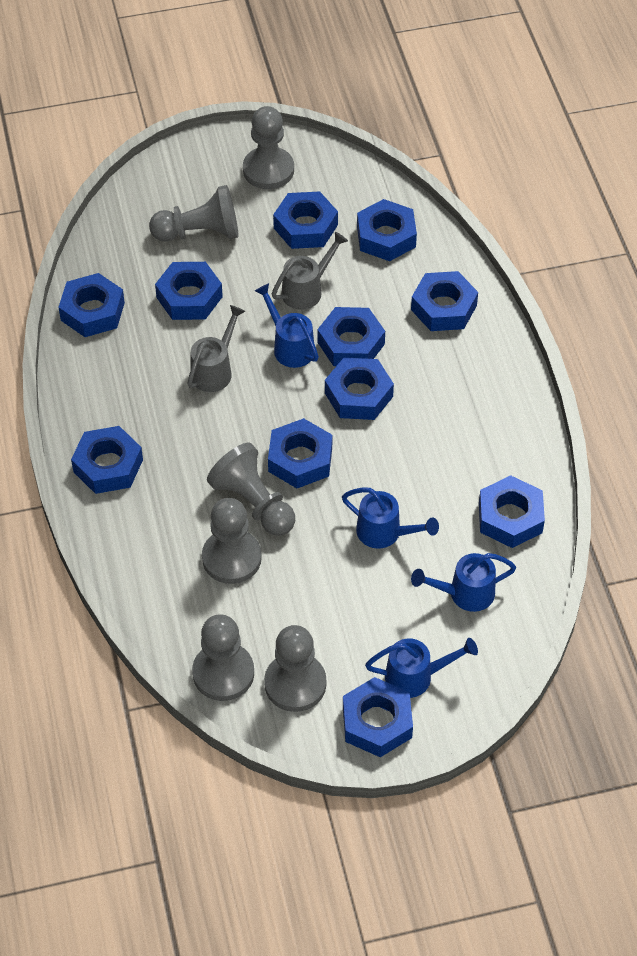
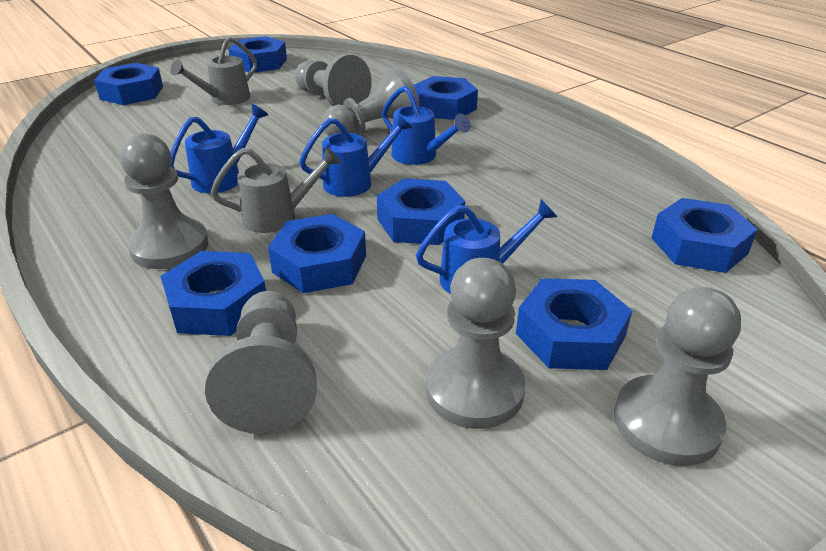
blue nut: 11 -> 8

